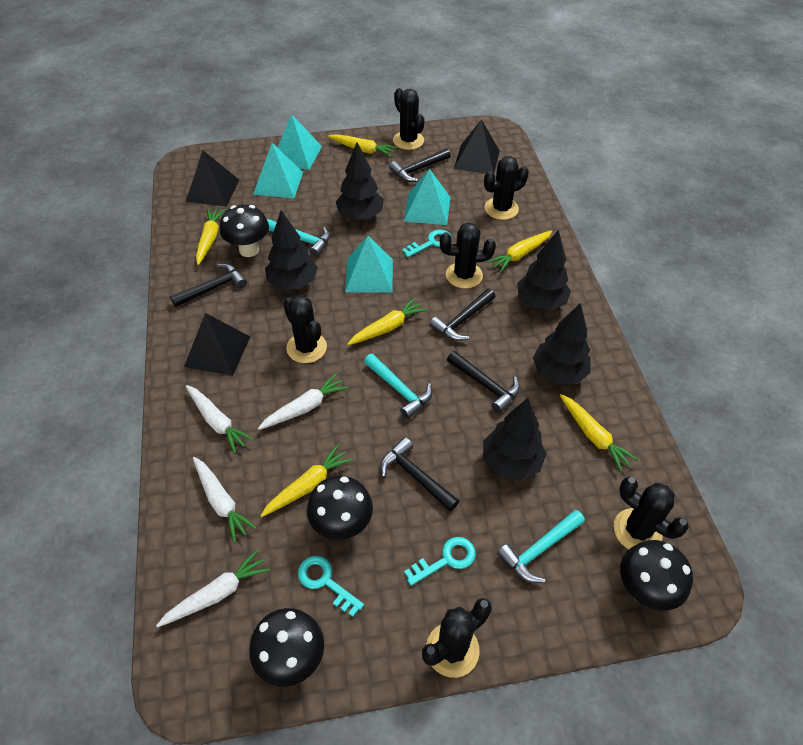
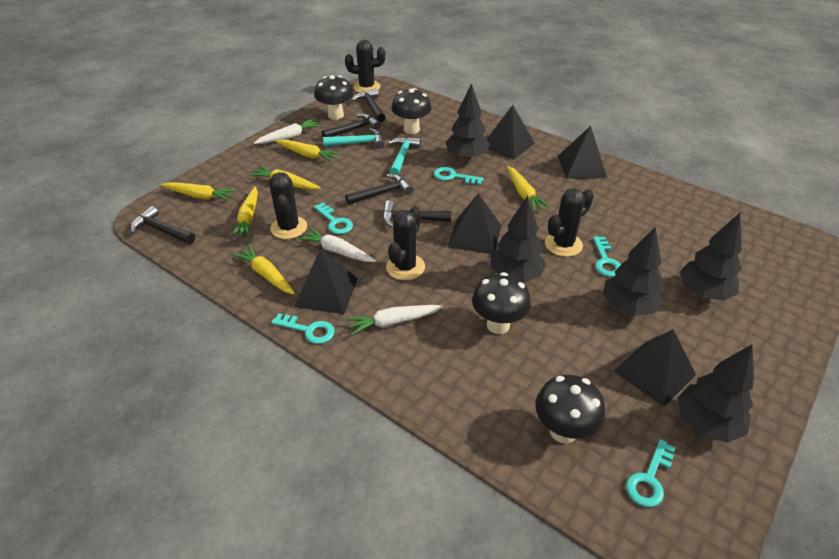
black cactus: 6 -> 4
black pyramid: 3 -> 5
turquoise hammer: 3 -> 2
turquoise key: 3 -> 5
turquoise pyramid: 4 -> 0
white carrot: 4 -> 3

